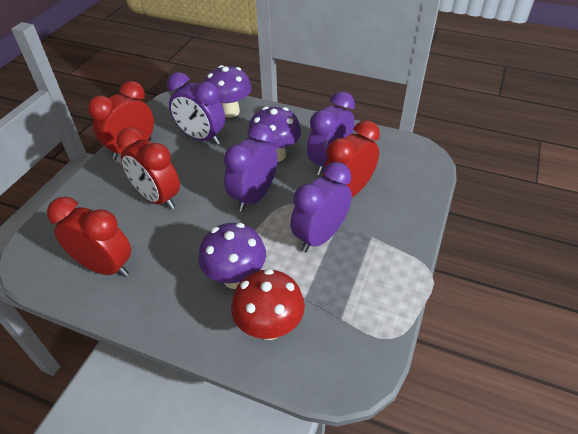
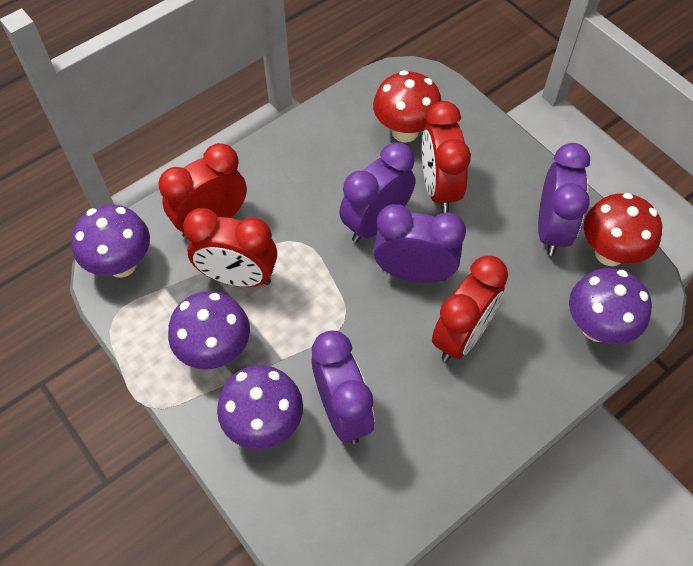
purple mushroom: 3 -> 4
red mushroom: 1 -> 2

